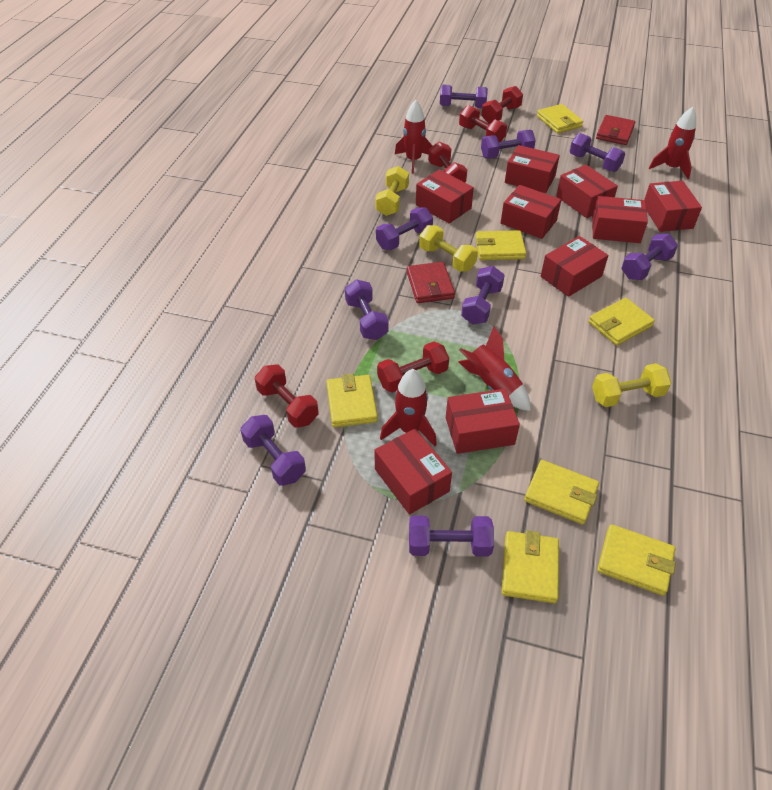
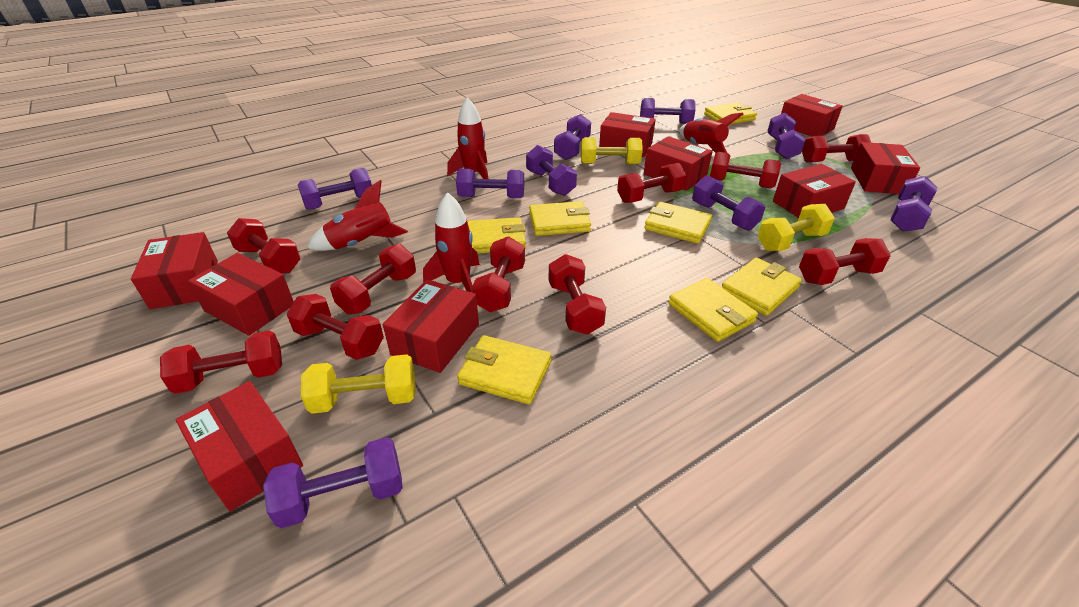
red dumbbell: 5 -> 10
red wallet: 2 -> 0

